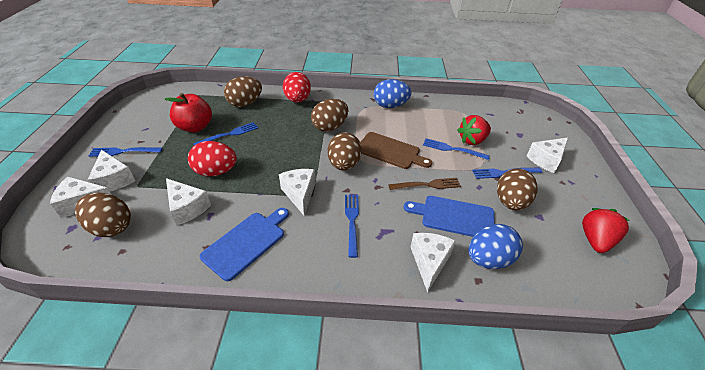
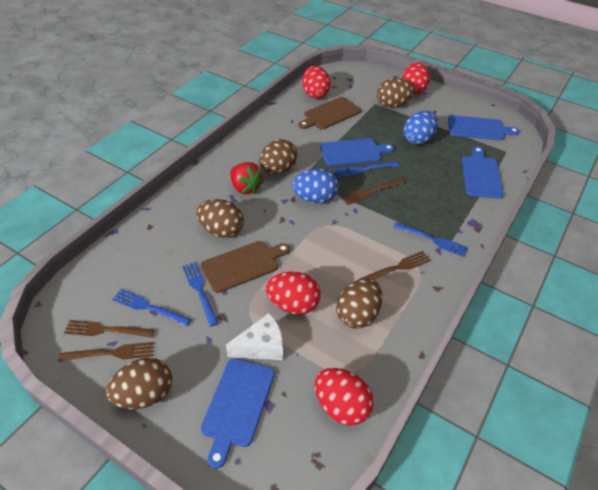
blue cutting board: 2 -> 4
blue fork: 5 -> 4
brown cutting board: 1 -> 2
brown fork: 1 -> 4
red apple: 1 -> 0
red egg: 2 -> 4
red strawberry: 2 -> 1
white cheese: 6 -> 1

